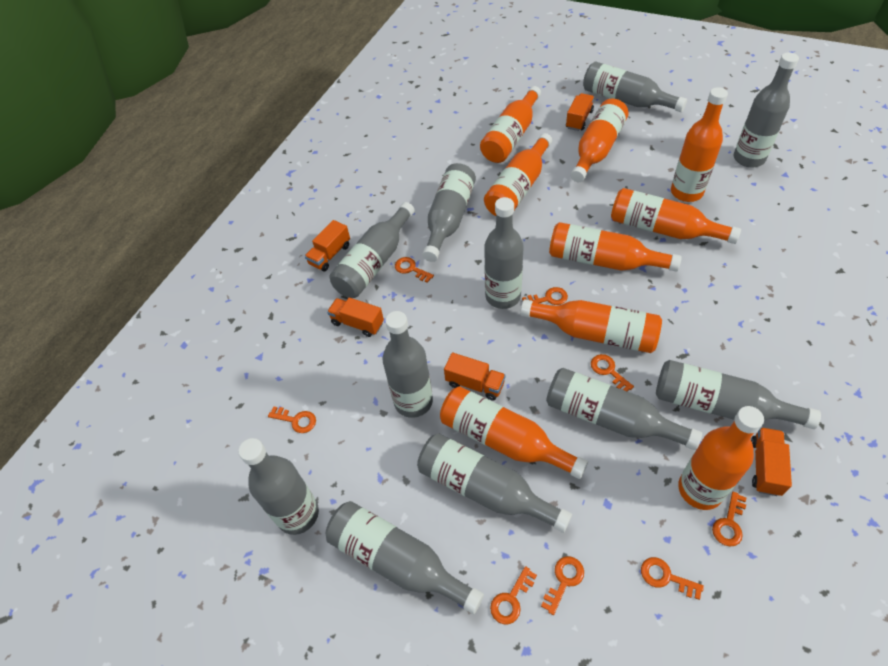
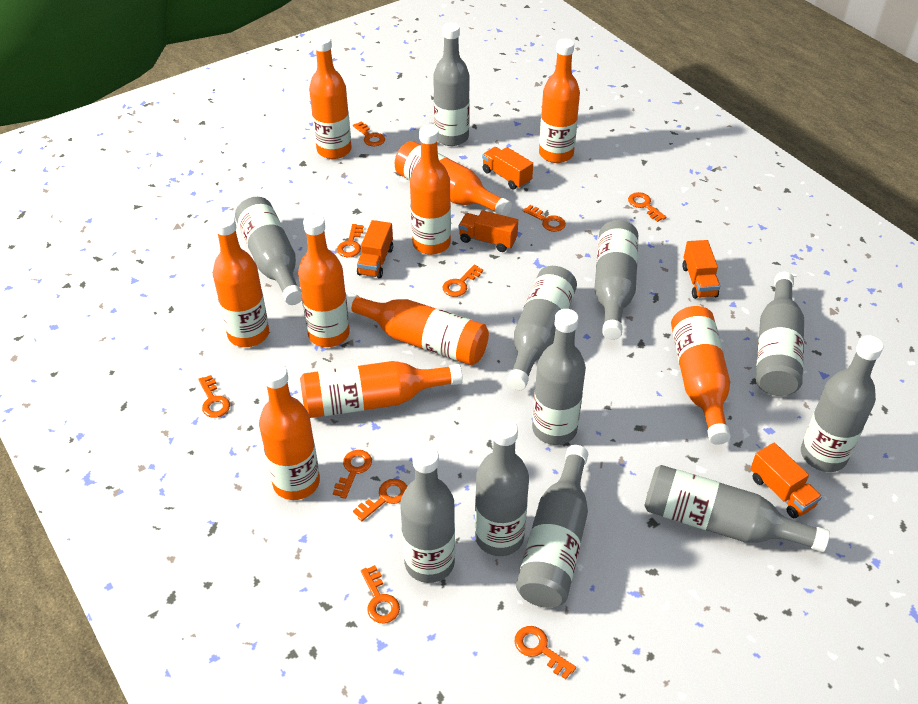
orange bottle: 9 -> 10
orange key: 8 -> 10

